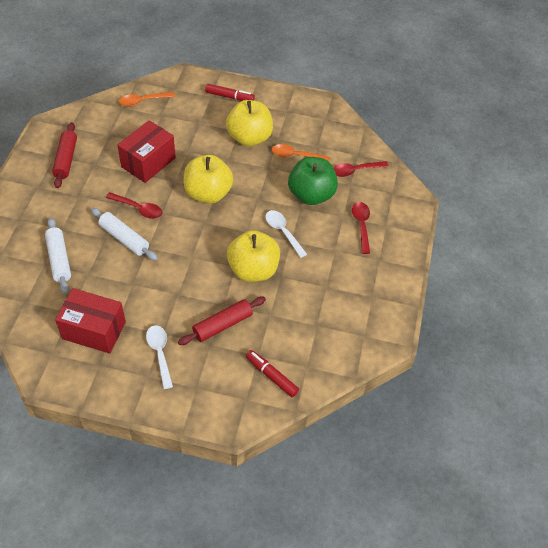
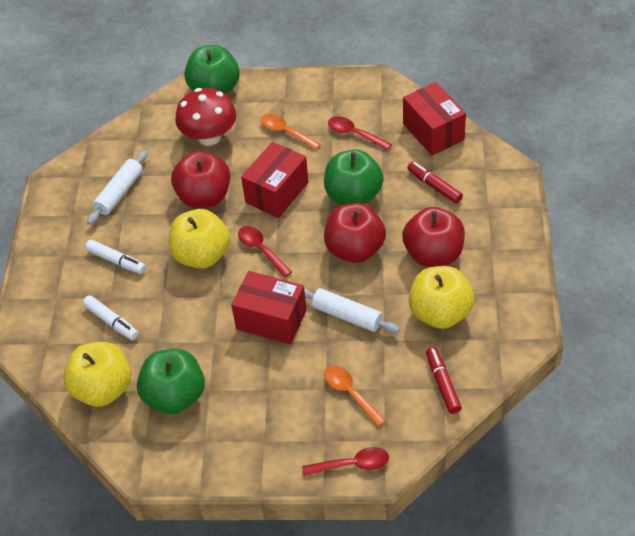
green apple: 1 -> 3
red apple: 0 -> 3
red box: 2 -> 3
red mushroom: 0 -> 1
red rolling pin: 2 -> 0
white marker: 0 -> 2
white spoon: 2 -> 0

